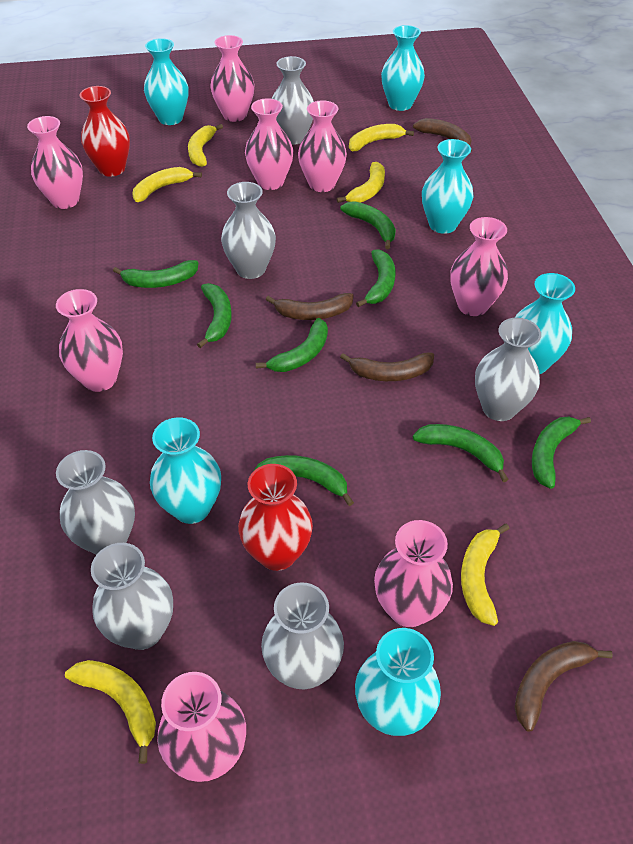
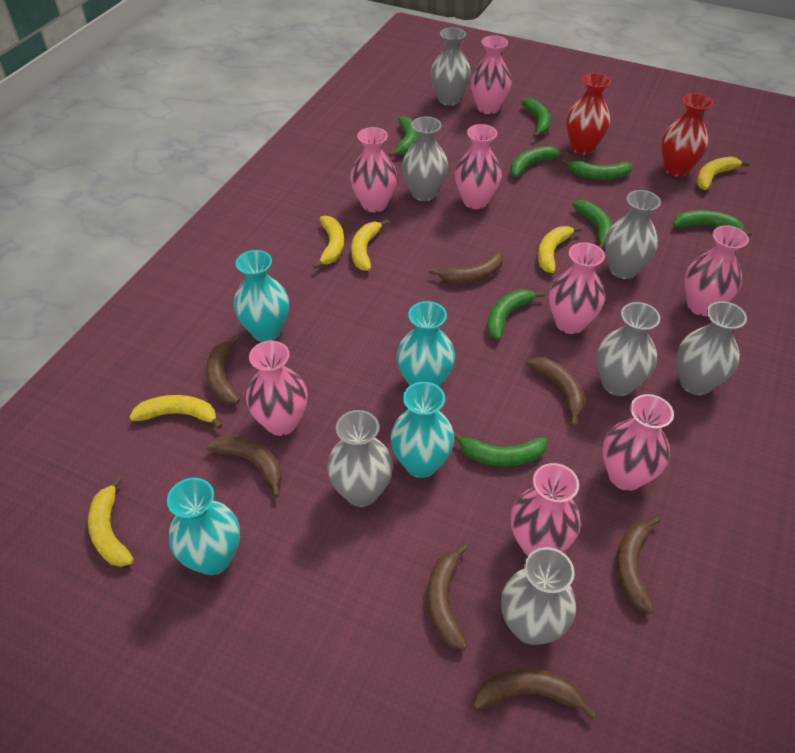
brown banana: 4 -> 7
grey vase: 6 -> 7
turquoise vase: 6 -> 4

